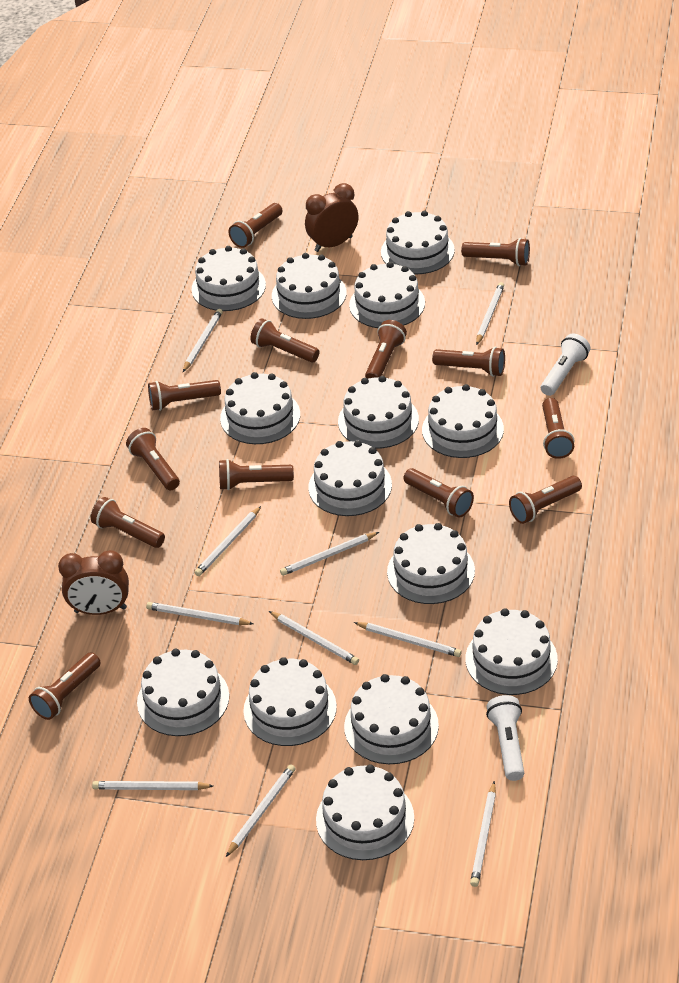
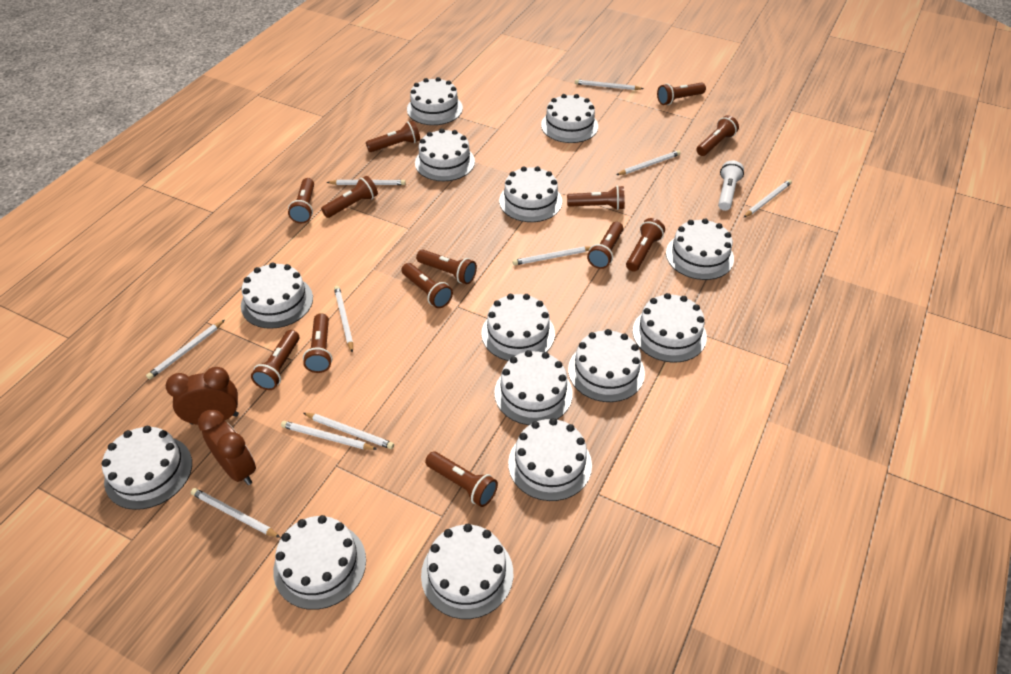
white flashlight: 2 -> 1

